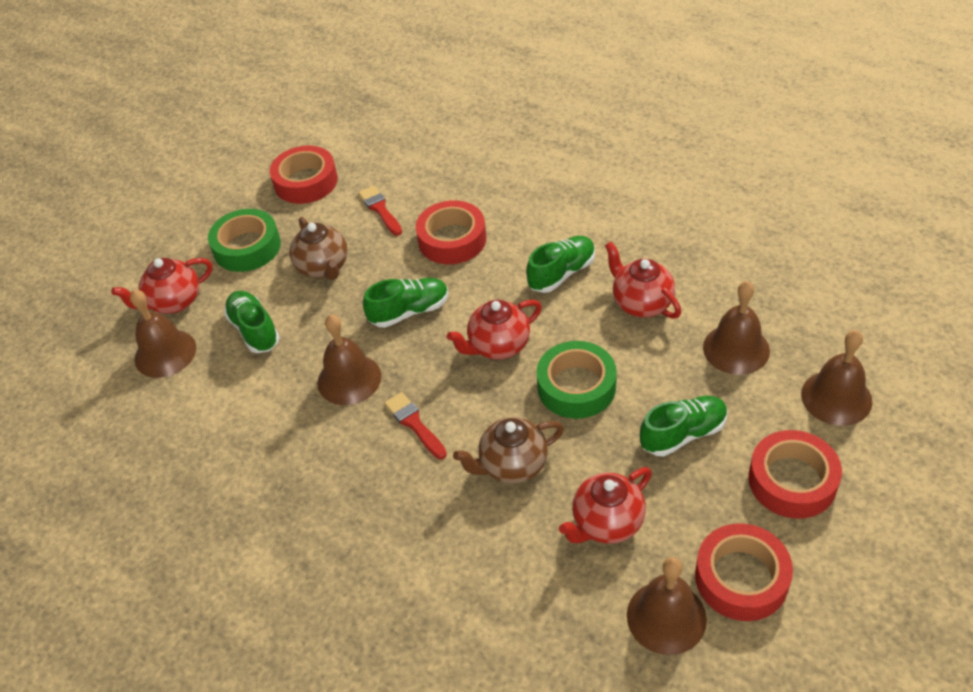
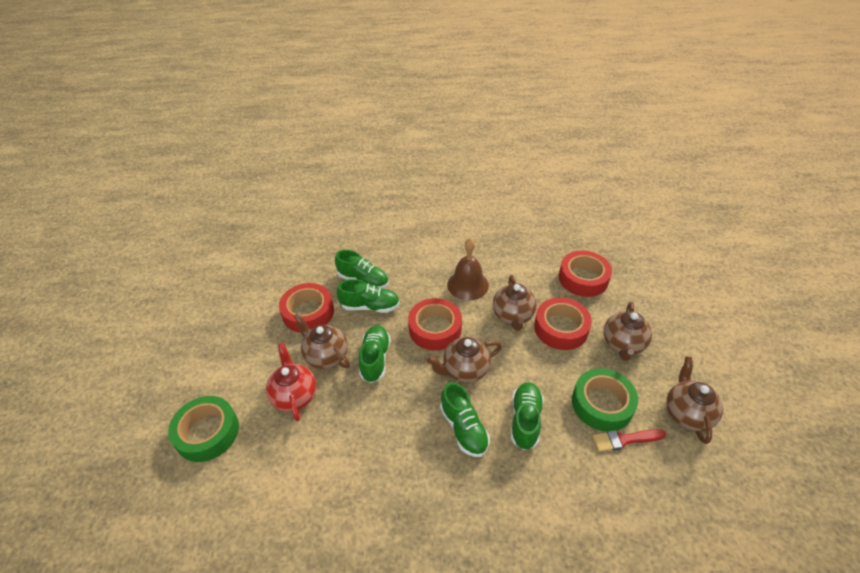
brown bell: 5 -> 1
brown teapot: 2 -> 5
green shoe: 4 -> 5
red brush: 2 -> 1
red teapot: 4 -> 1

